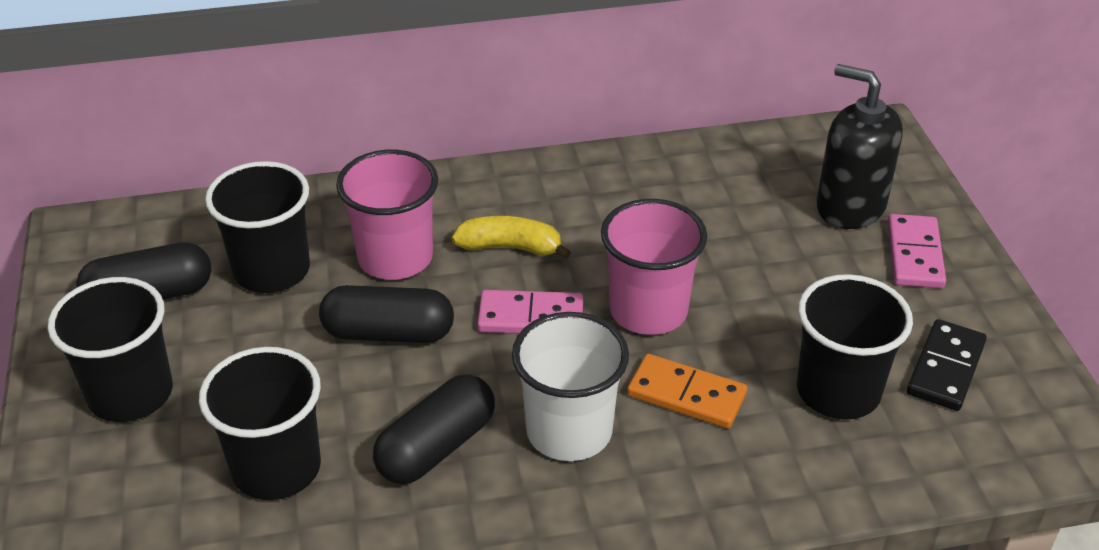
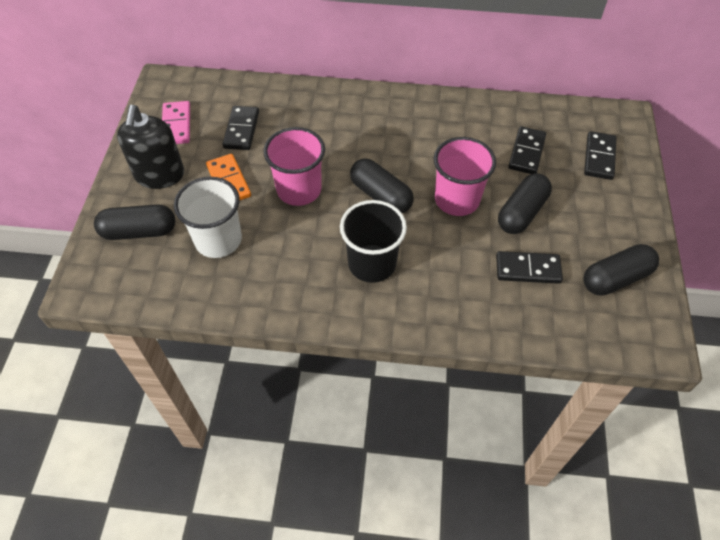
black capsule: 3 -> 4
black cup: 4 -> 1
black domino: 1 -> 4
pink domino: 2 -> 1
yellow banana: 1 -> 0

